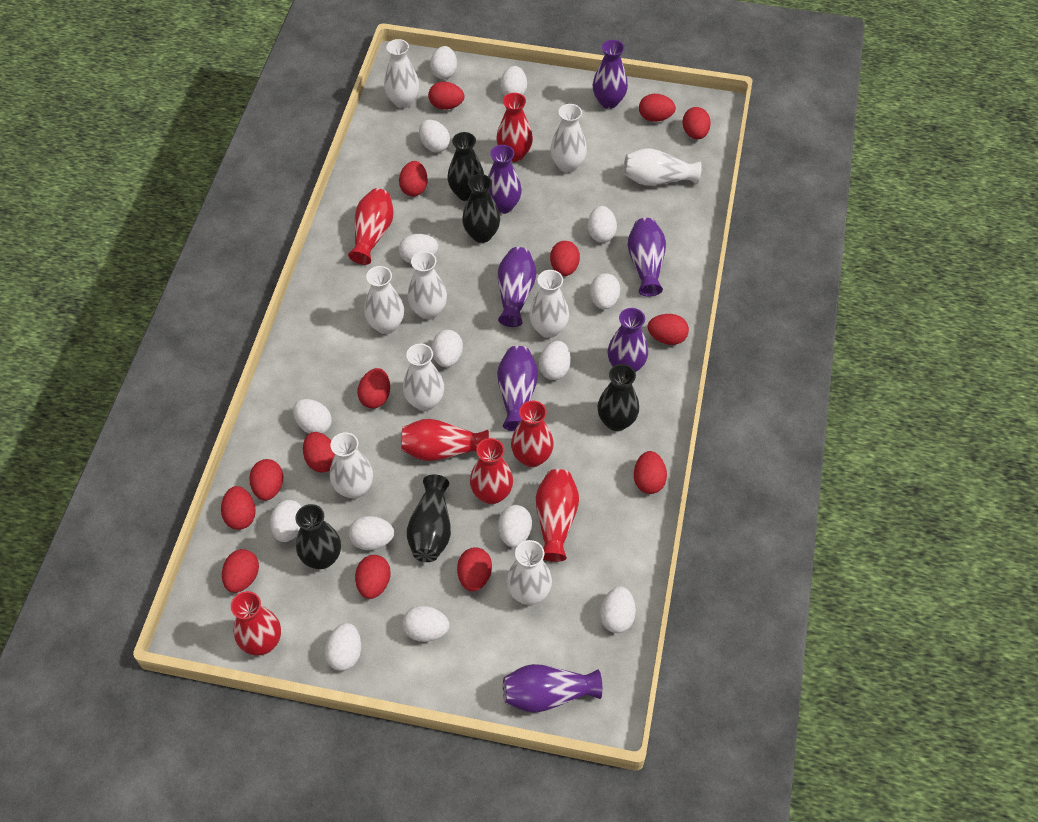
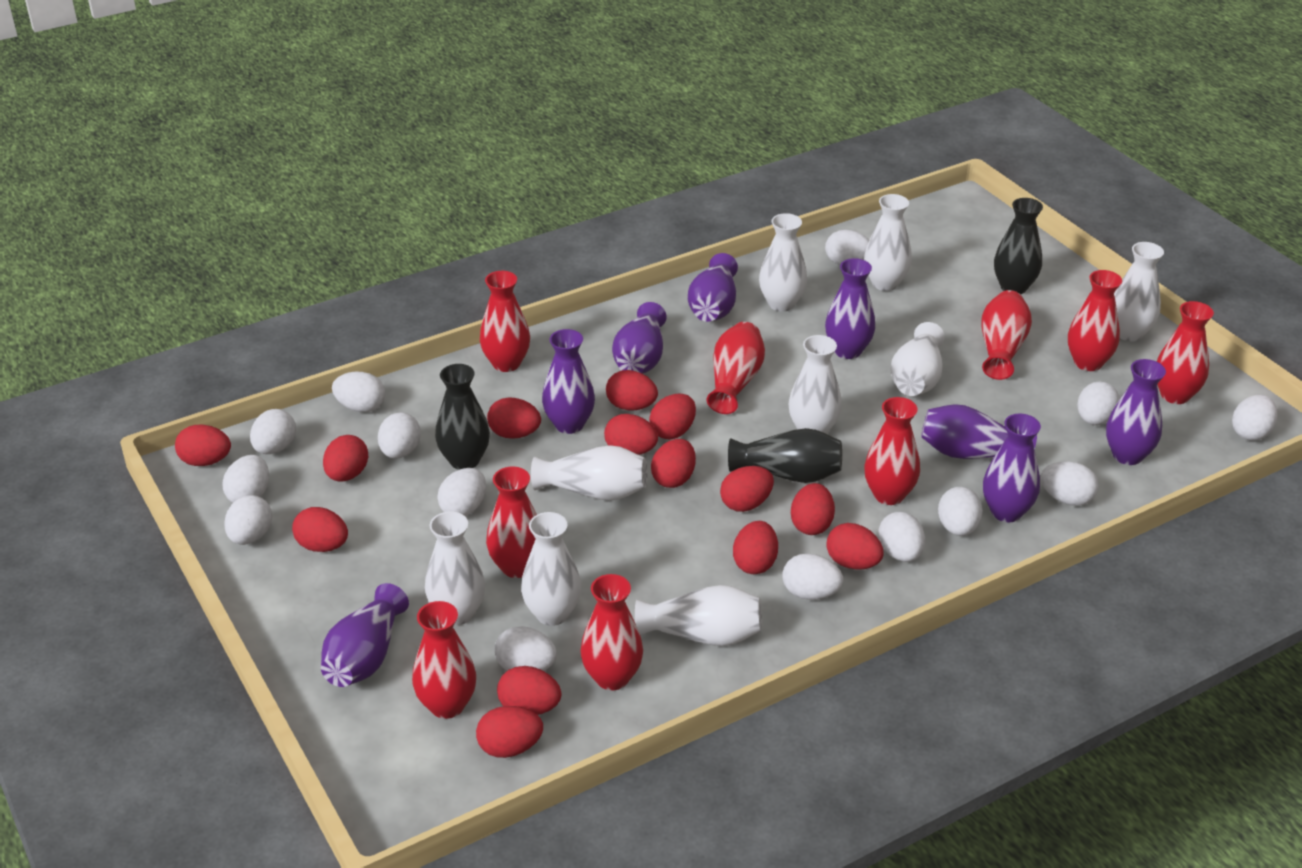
black vase: 5 -> 3
purple vase: 7 -> 8
red vase: 7 -> 9
white egg: 15 -> 14

